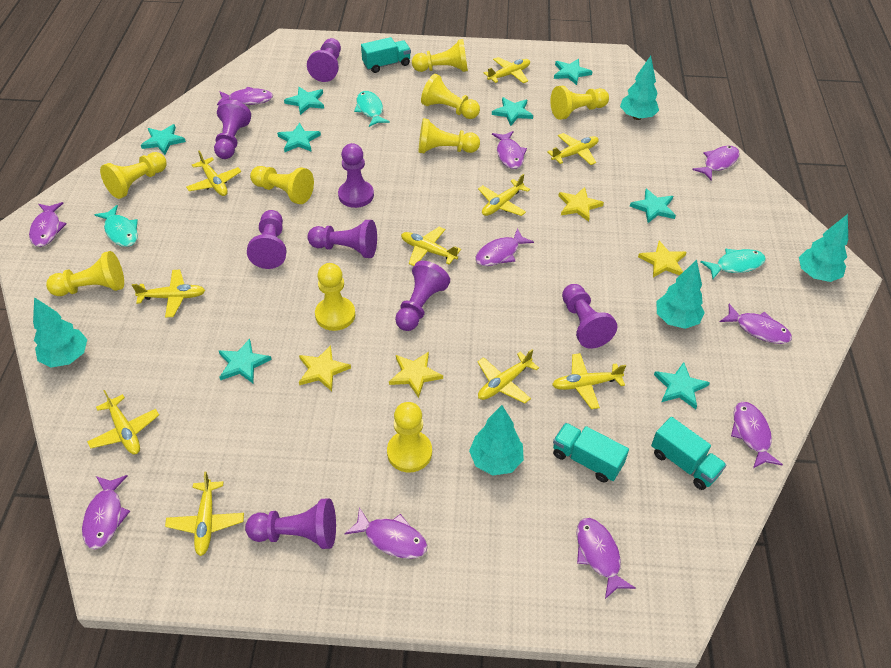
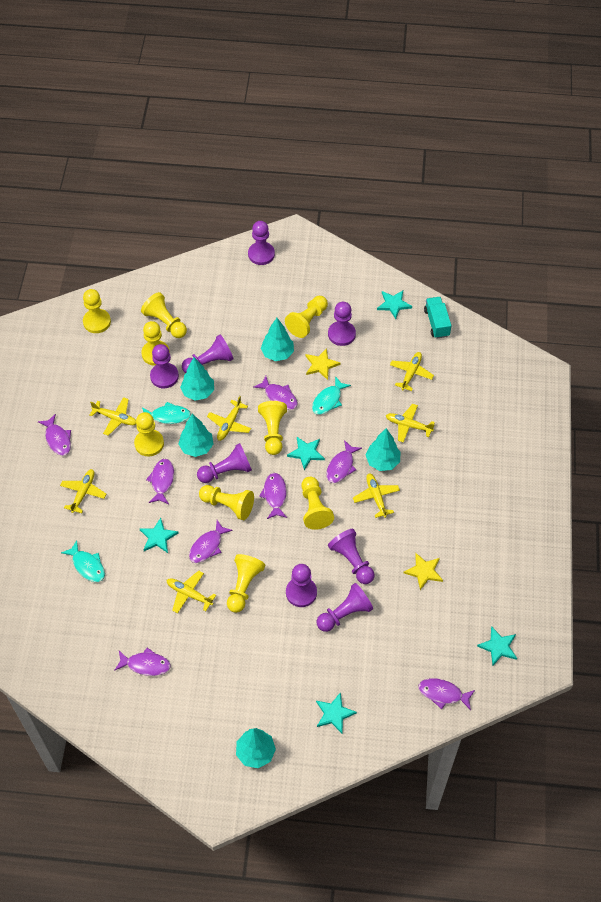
purple fish: 10 -> 8
turquoise star: 8 -> 5
turquoise truck: 3 -> 1
yellow plane: 10 -> 7
yellow star: 4 -> 2

